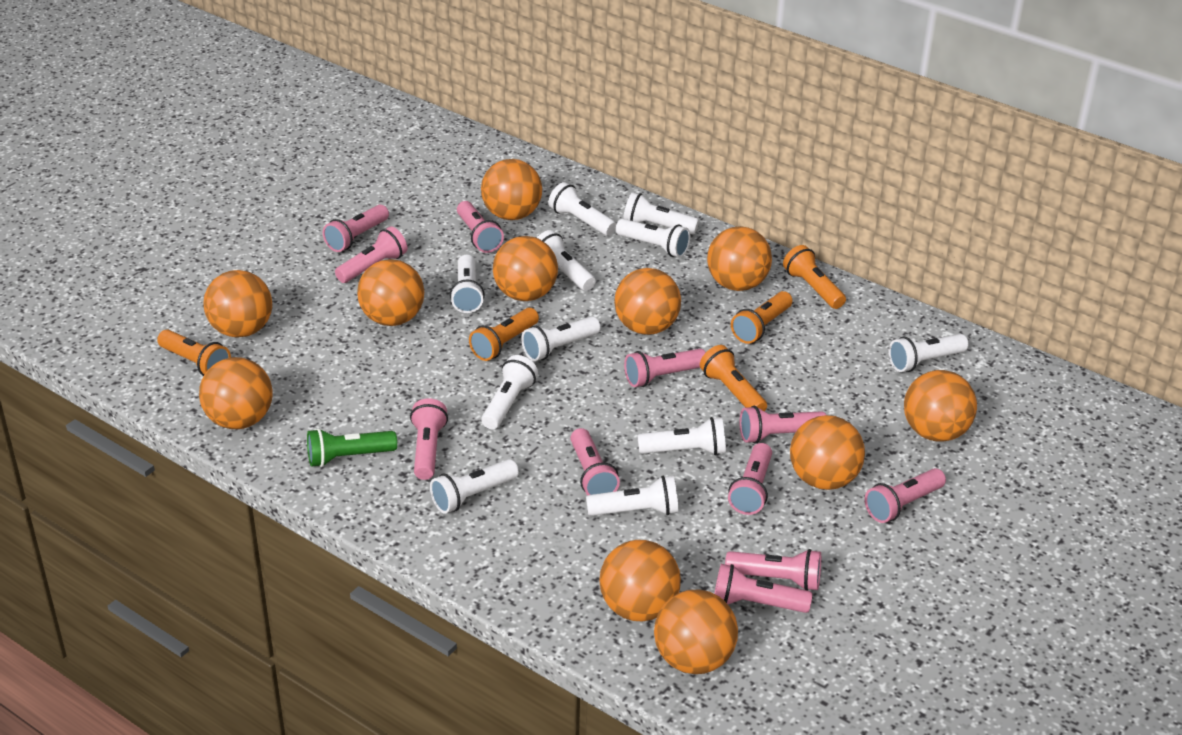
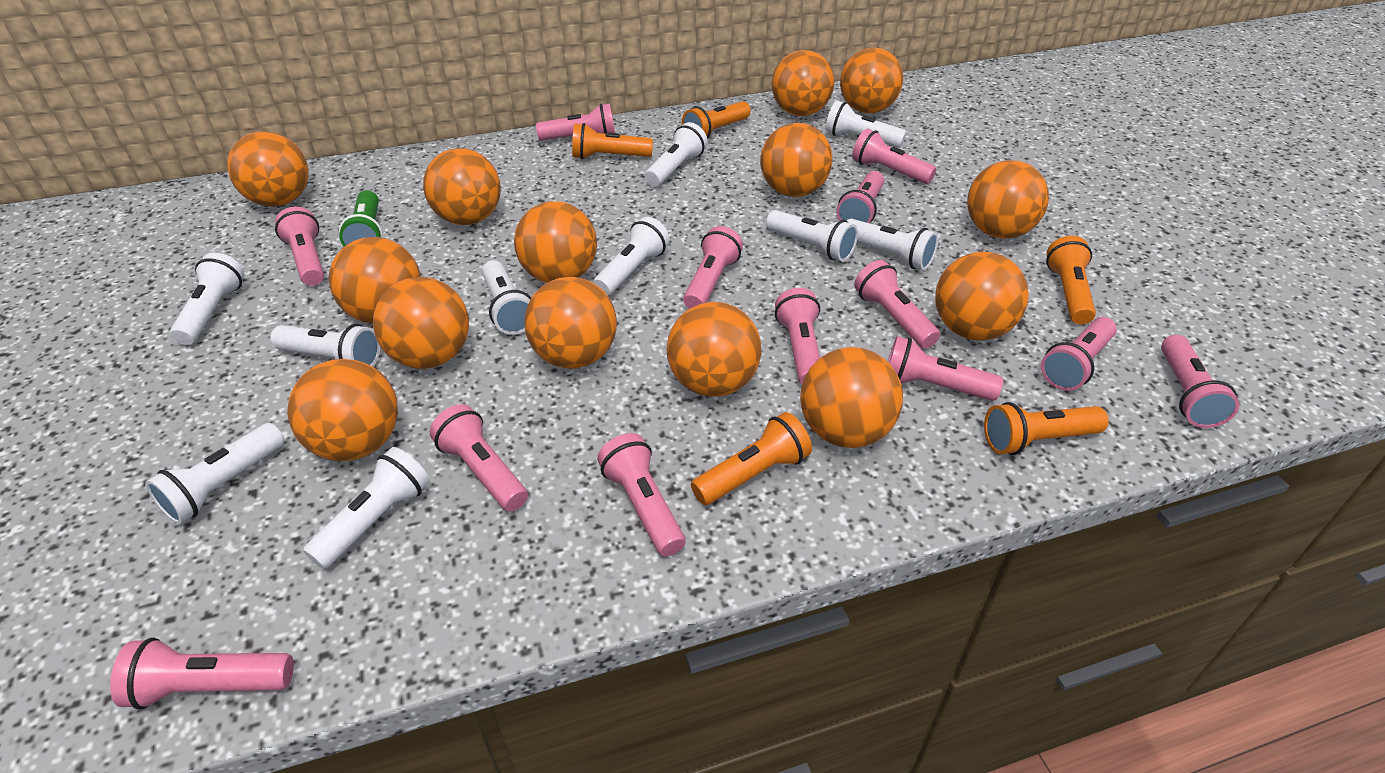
orange ball: 11 -> 14
pink flashlight: 11 -> 13
white flashlight: 11 -> 10

